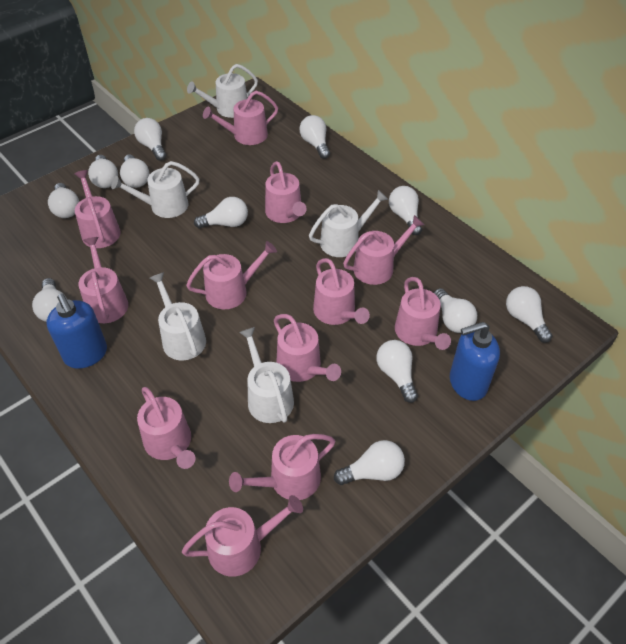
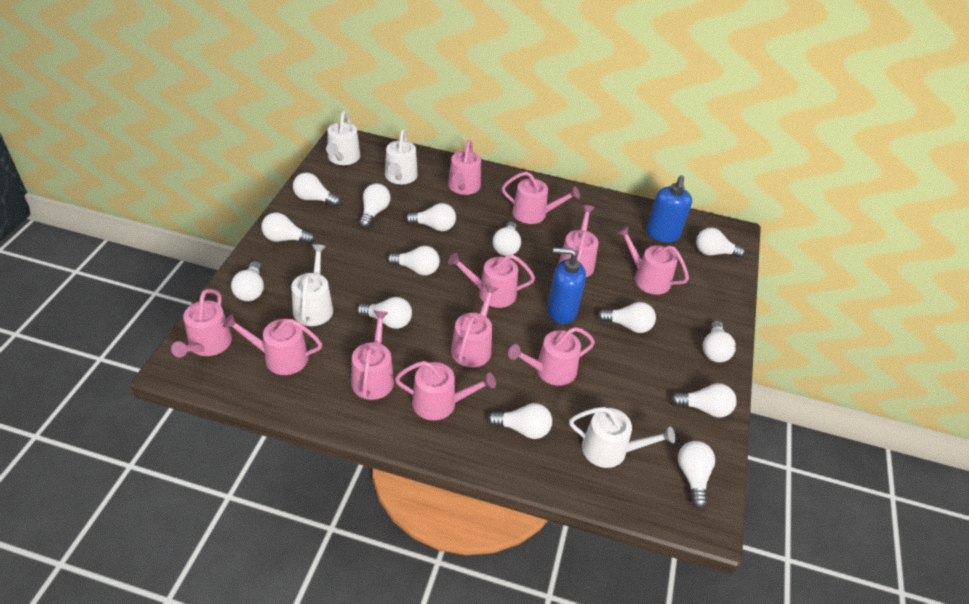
pink watering can: 12 -> 11
white light bulb: 12 -> 14
white watering can: 5 -> 4

